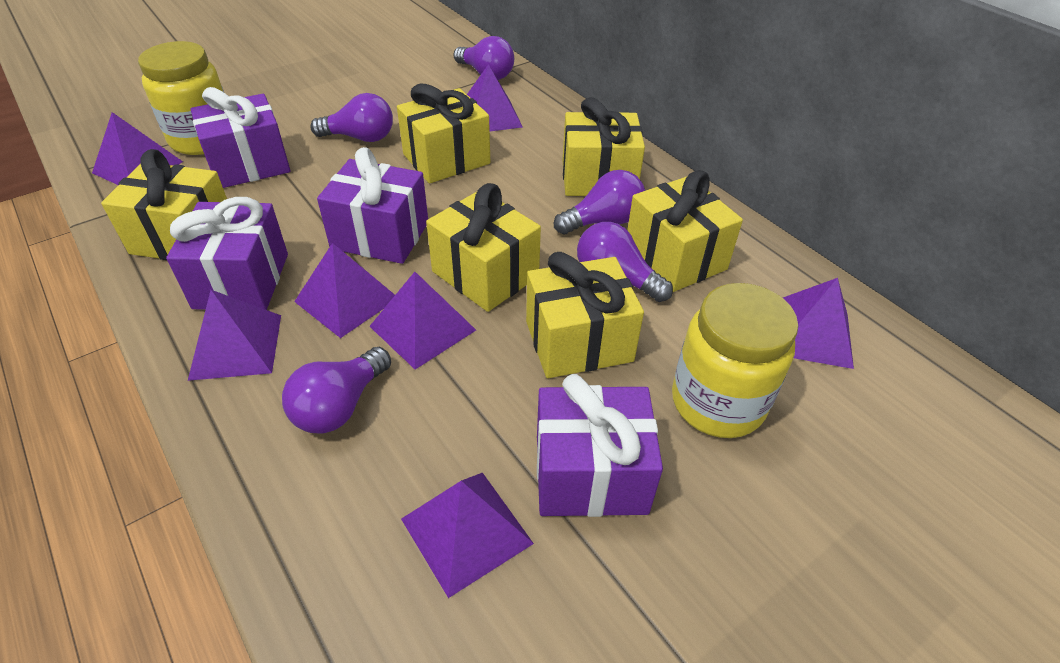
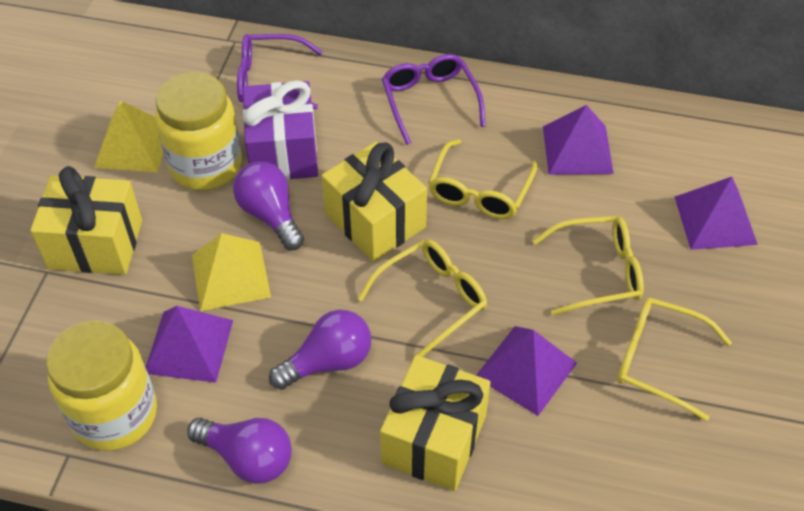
purple gift: 4 -> 1
purple glasses: 0 -> 2
purple light bulb: 5 -> 3
purple pyramid: 7 -> 4
yellow gift: 6 -> 3
yellow glasses: 0 -> 4
yellow pyramid: 0 -> 2

